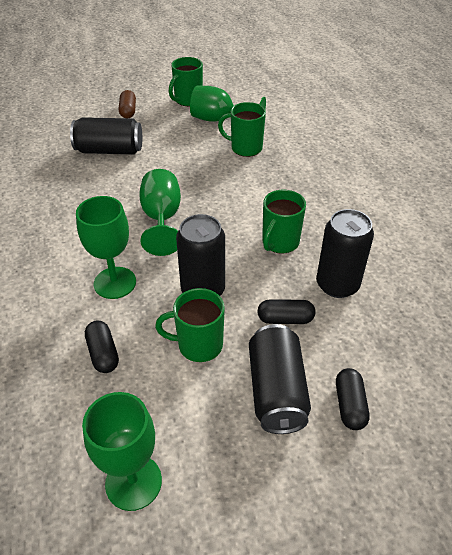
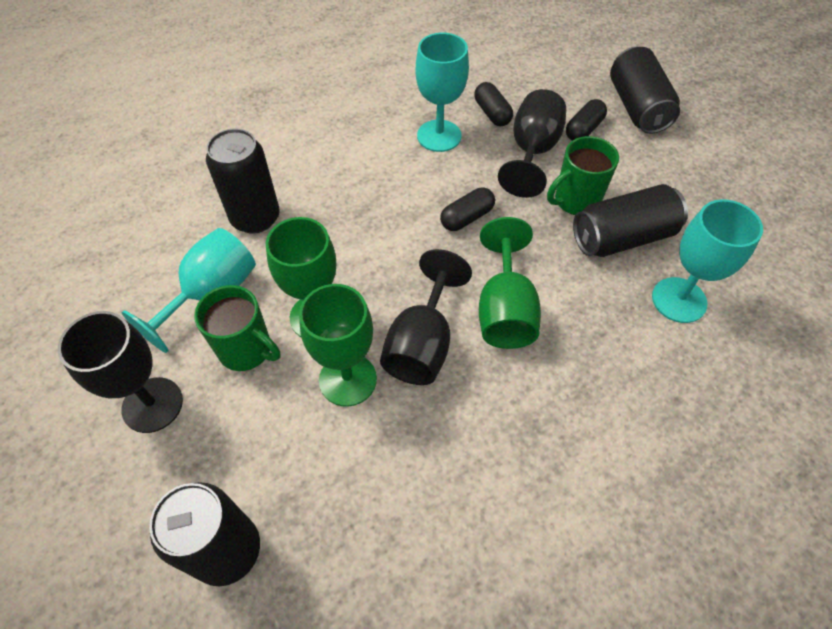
black goblet: 0 -> 3
brown capsule: 1 -> 0
green goblet: 4 -> 3
green mug: 4 -> 2
turquoise goblet: 0 -> 3

